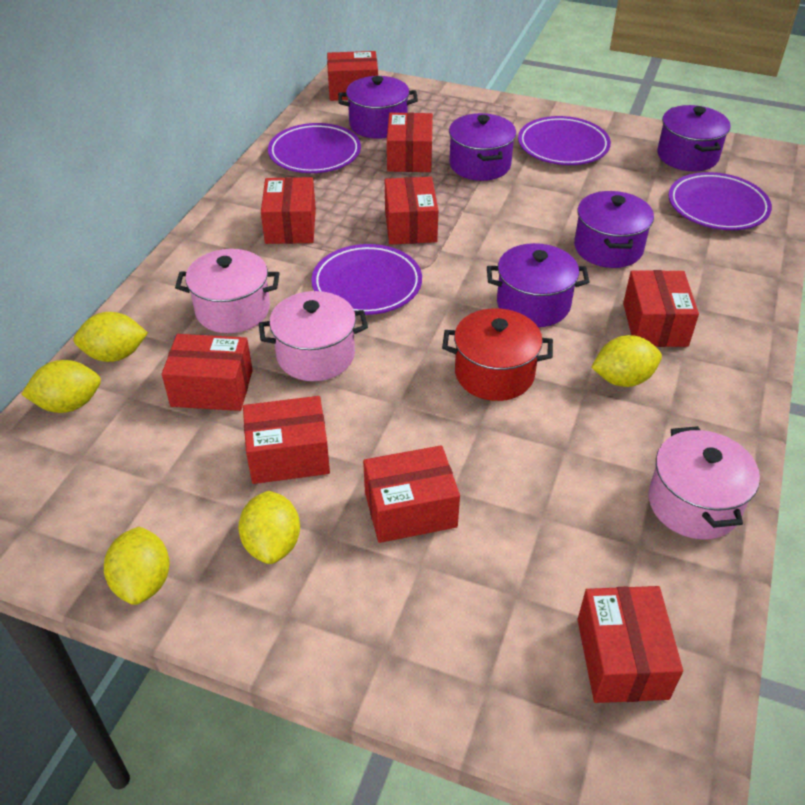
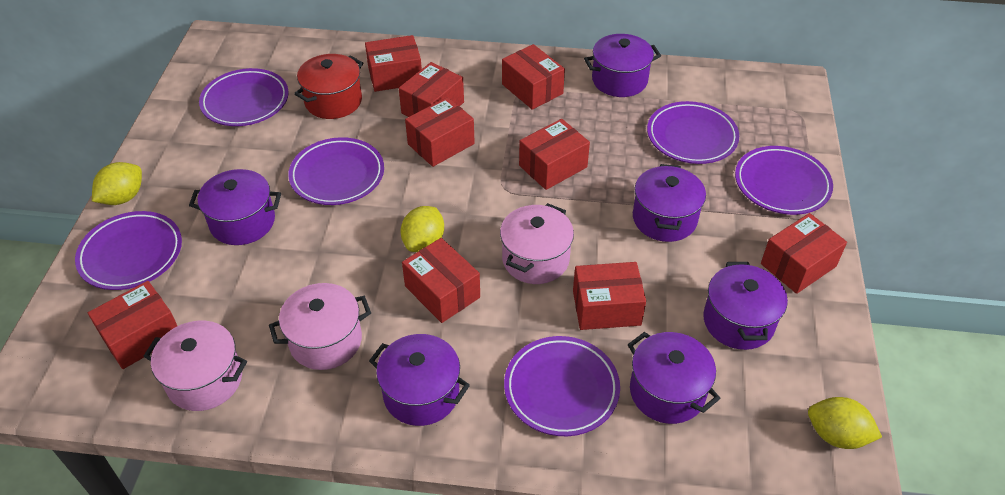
purple plate: 4 -> 6
purple pot: 5 -> 6
yellow lemon: 5 -> 3

